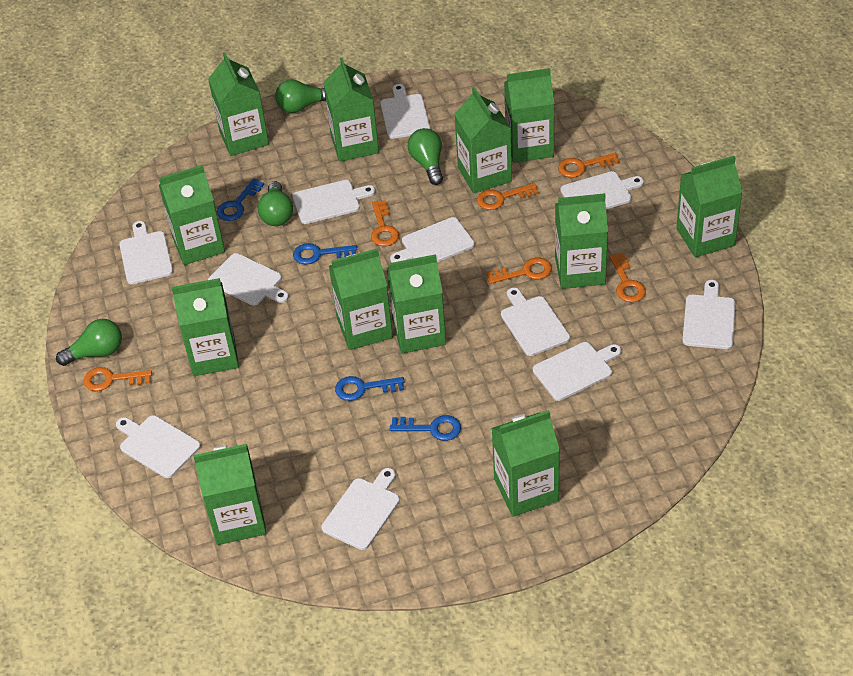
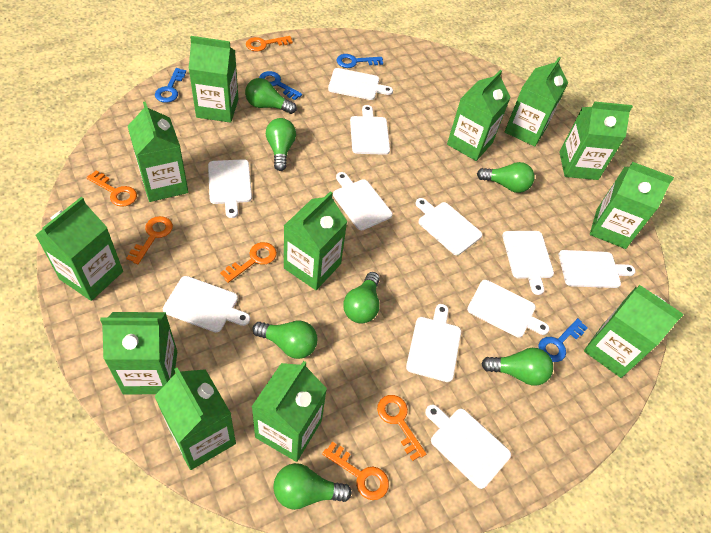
green light bulb: 4 -> 7

